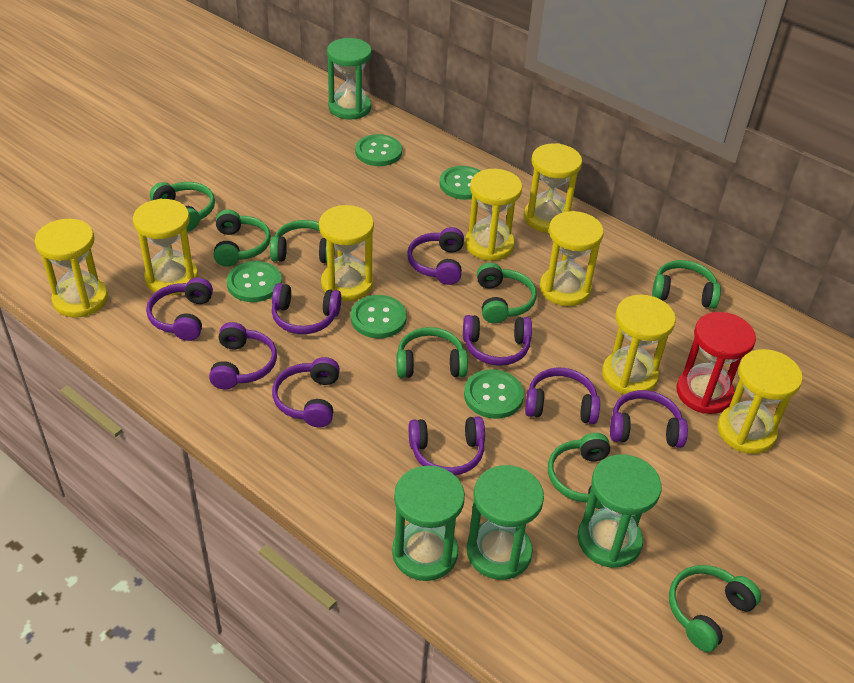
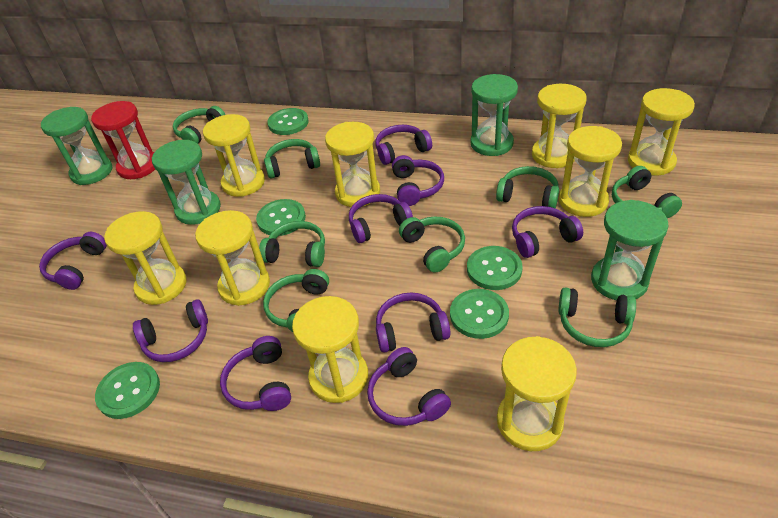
yellow hourglass: 8 -> 9

